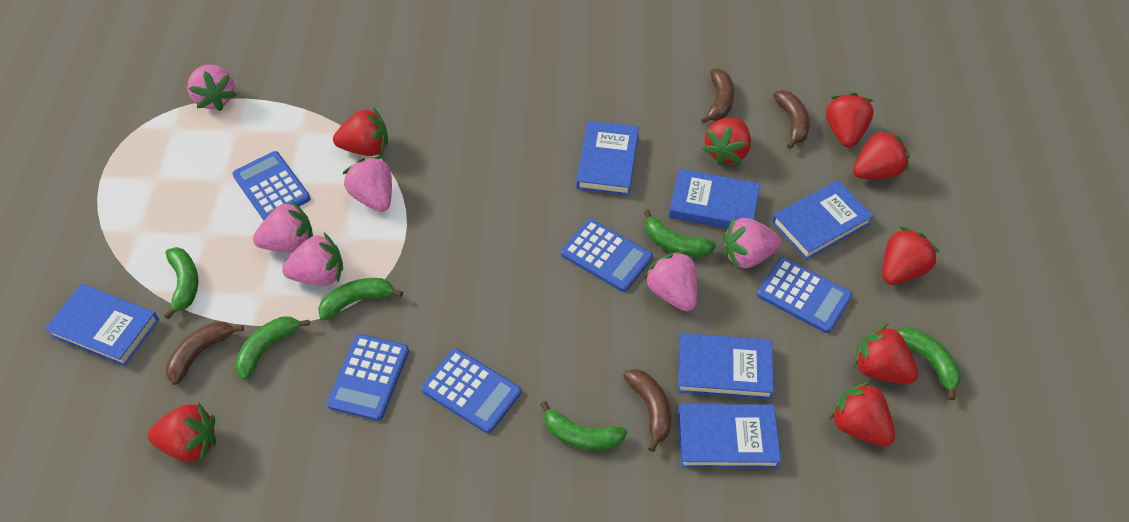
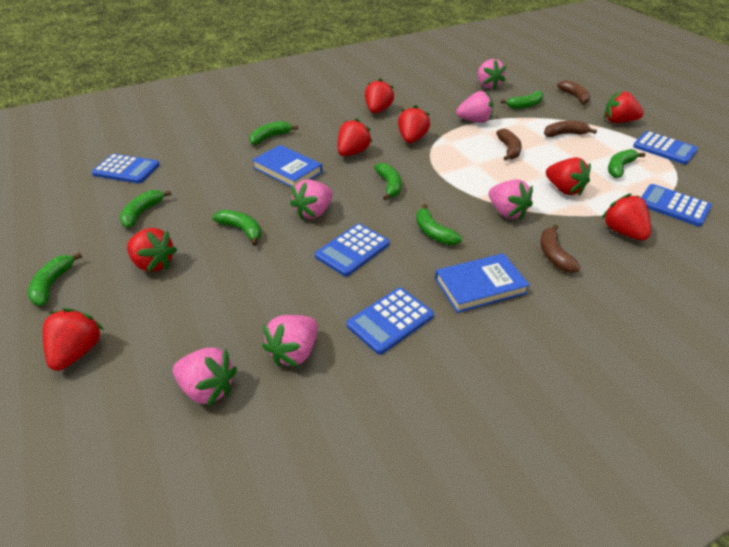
blue book: 6 -> 2
green banana: 6 -> 8

